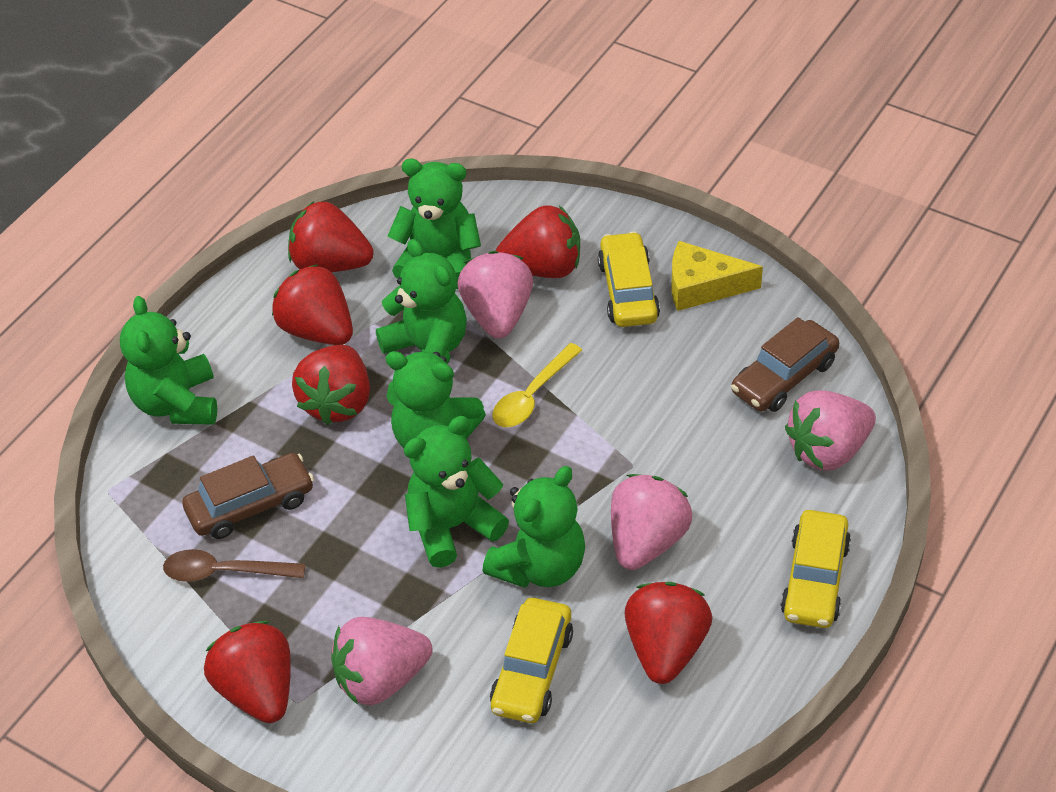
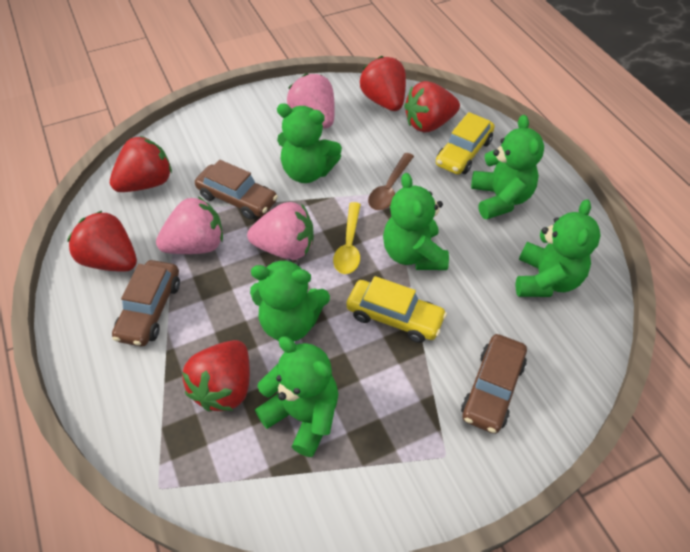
brown car: 2 -> 3
pink strawberry: 4 -> 3
red strawberry: 6 -> 5
yellow car: 3 -> 2
yellow cheese: 1 -> 0

